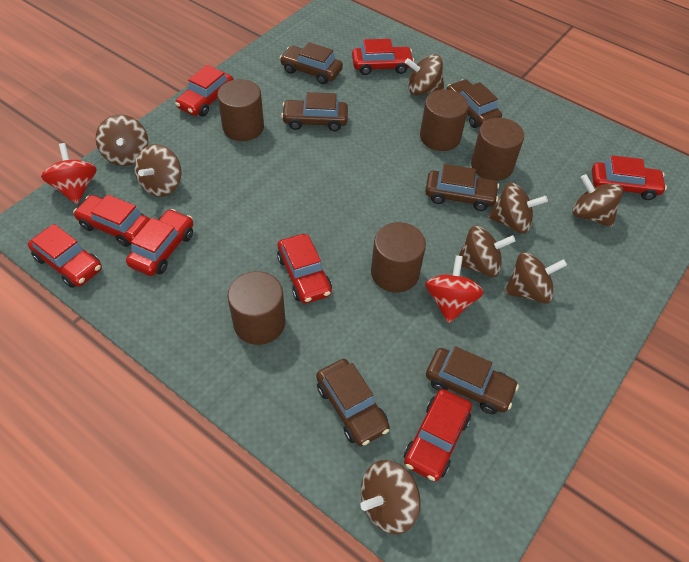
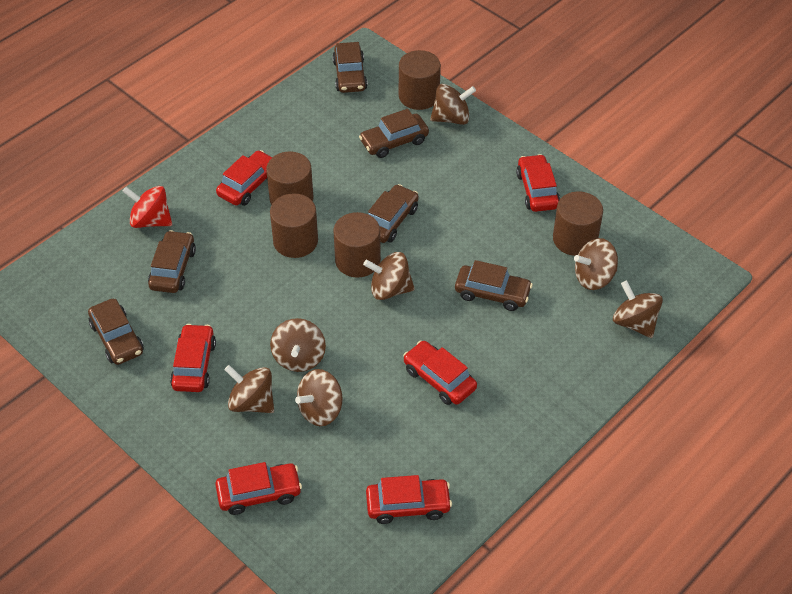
brown spinning top: 8 -> 7
red car: 8 -> 6
red spinning top: 2 -> 1

